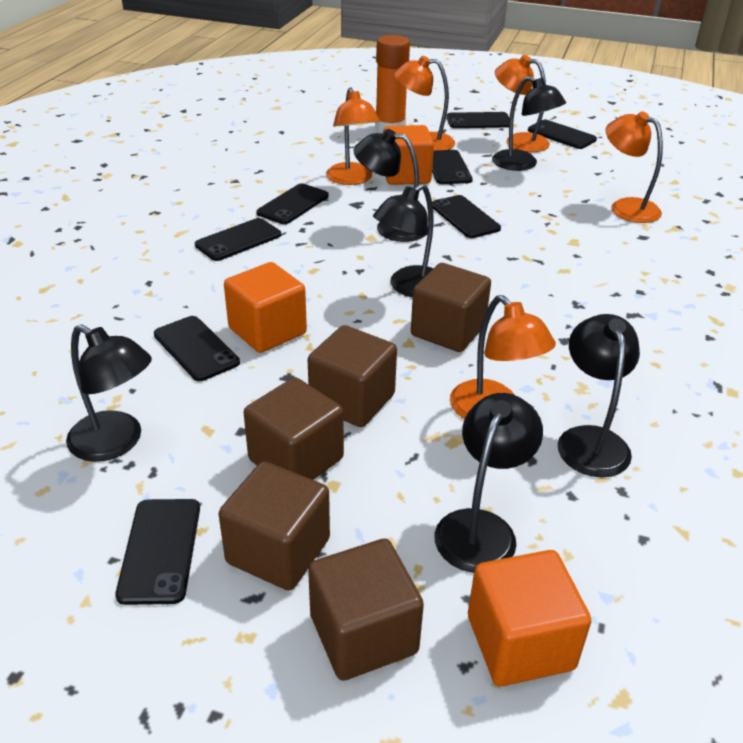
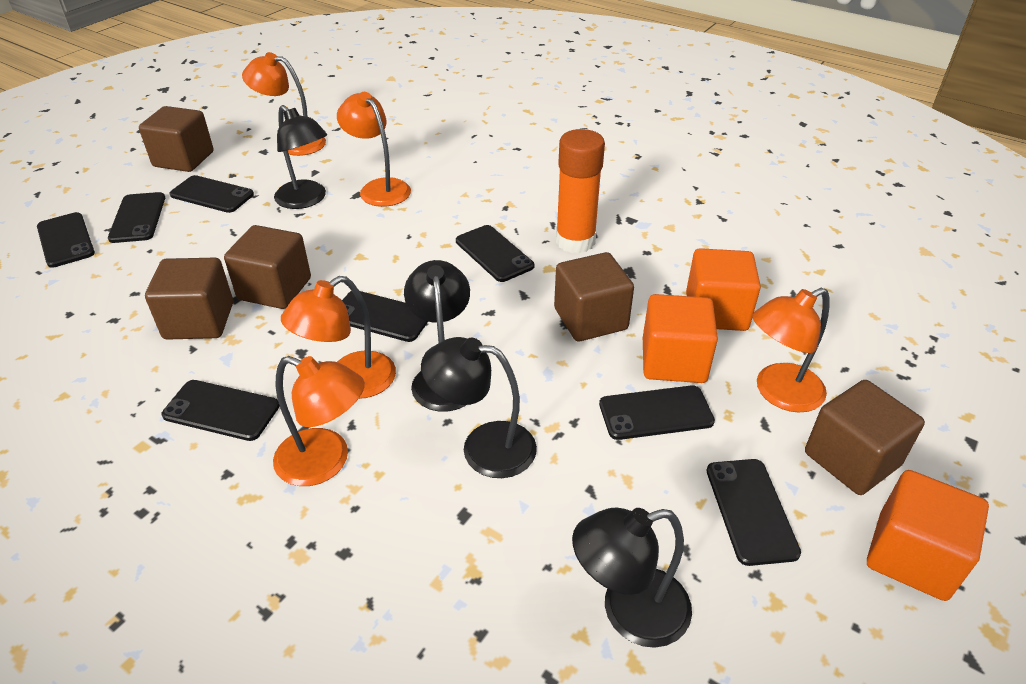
black lamp: 6 -> 4

